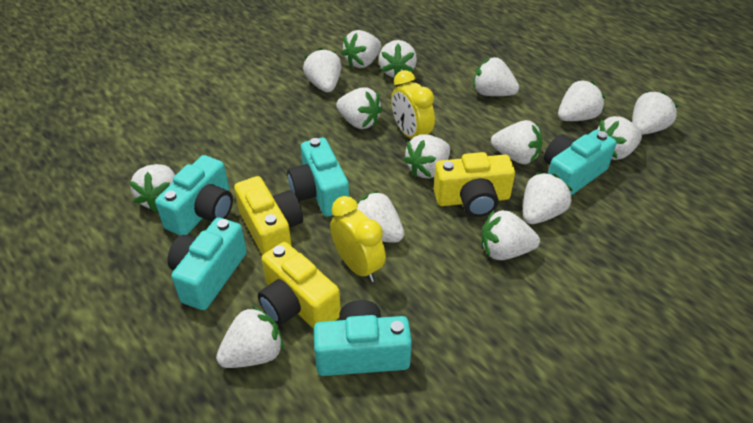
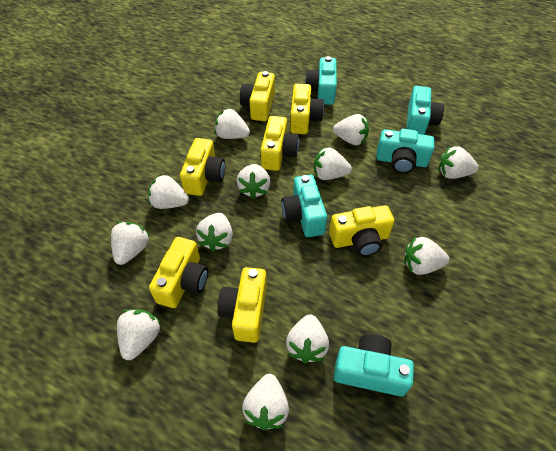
white strawberry: 15 -> 12
yellow camera: 3 -> 7
yellow clock: 2 -> 0

